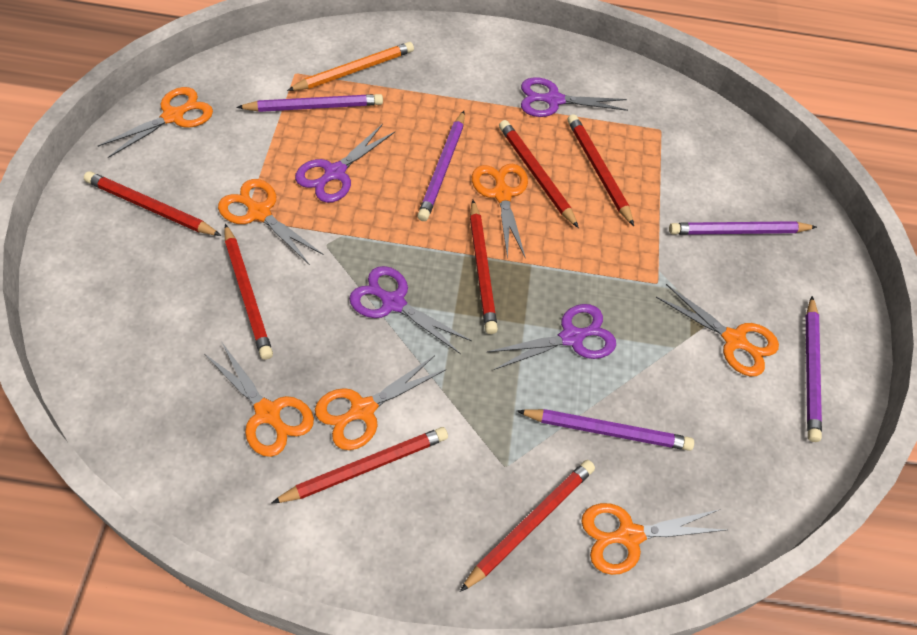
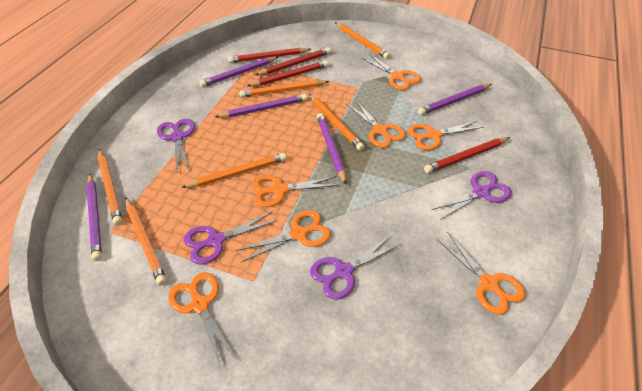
orange pencil: 1 -> 6
red pencil: 7 -> 4

